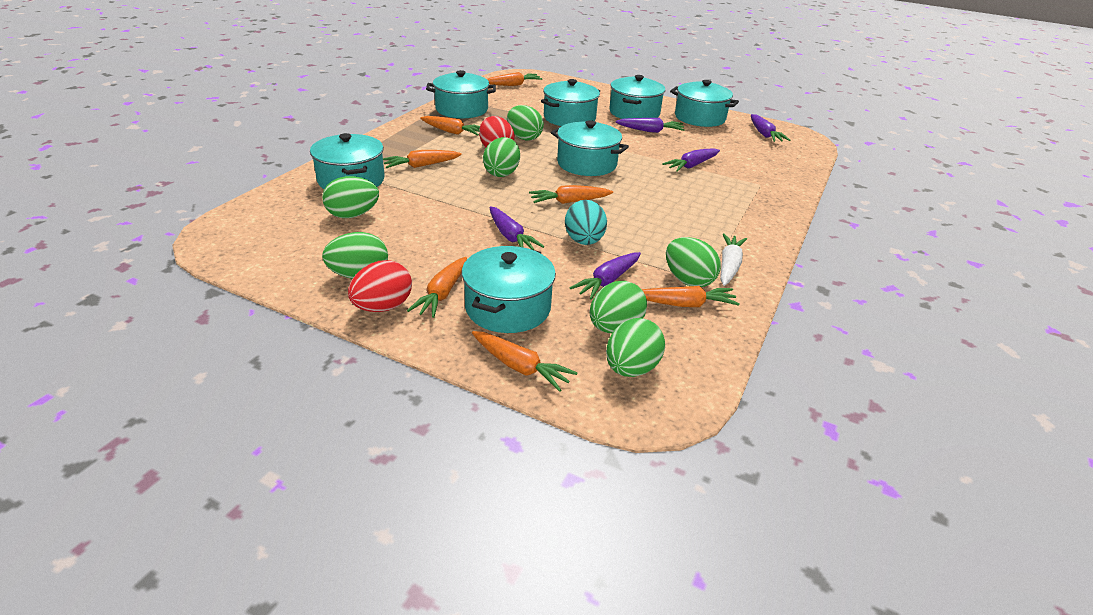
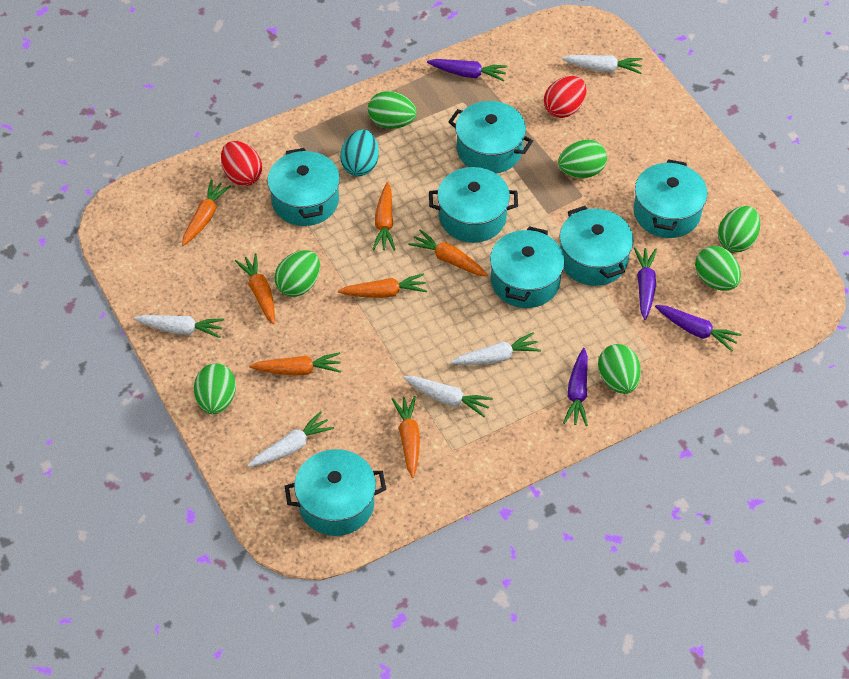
purple carrot: 5 -> 4
white carrot: 1 -> 5

